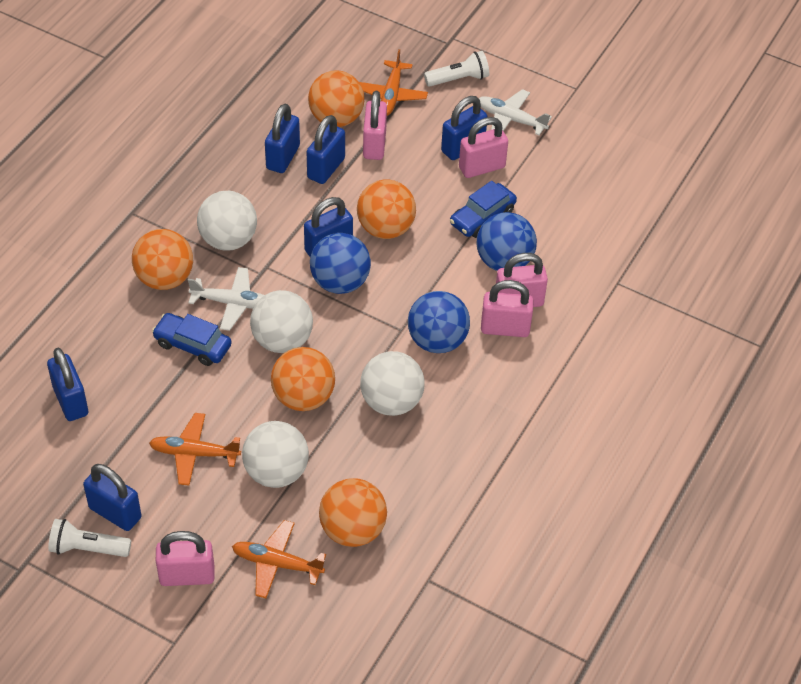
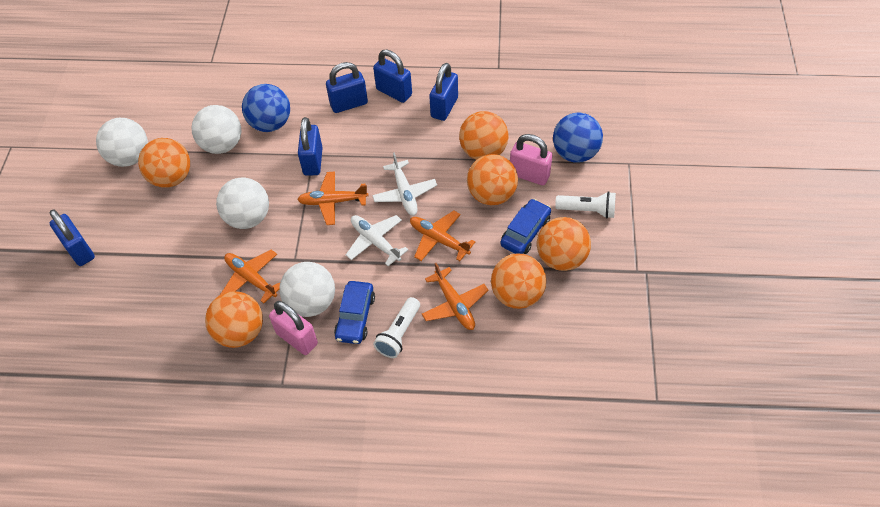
blue ball: 3 -> 2
blue padlock: 6 -> 5
orange ball: 5 -> 6
orange plane: 3 -> 4
pink padlock: 5 -> 2

